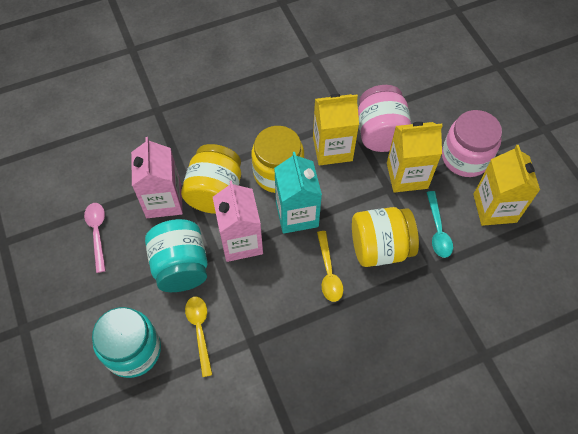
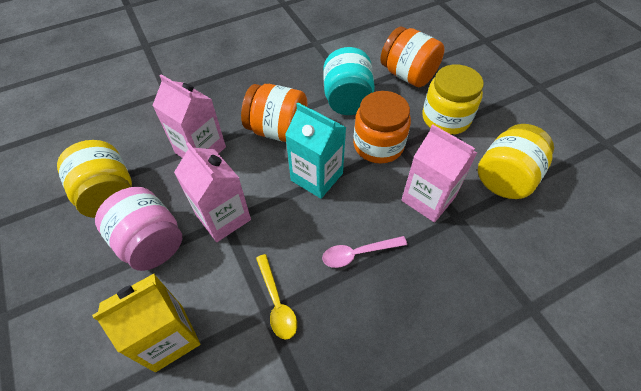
orange jar: 0 -> 3
pink carton: 2 -> 3
pink jar: 2 -> 1
turquoise jar: 2 -> 1
turquoise spoon: 1 -> 0
yellow carton: 3 -> 1
yellow spoon: 2 -> 1

